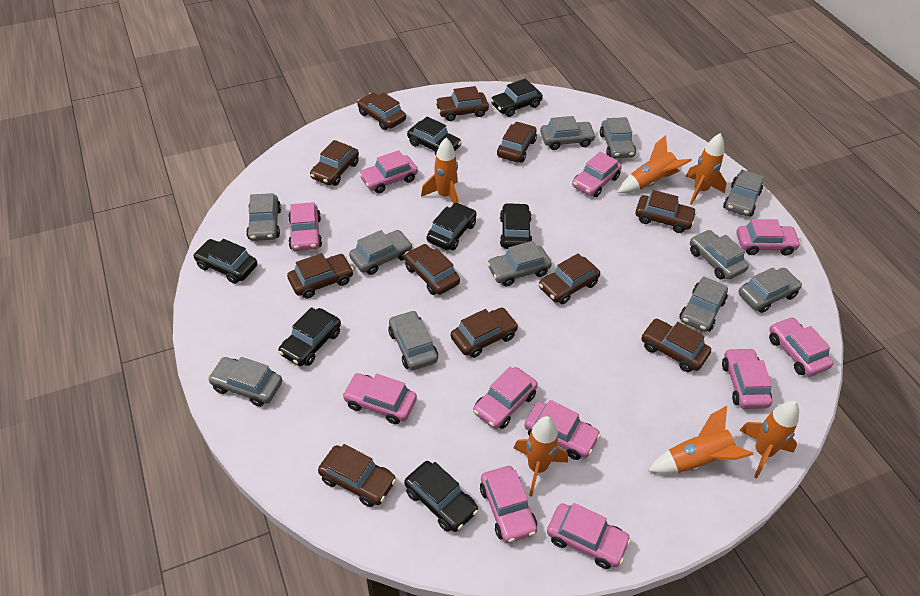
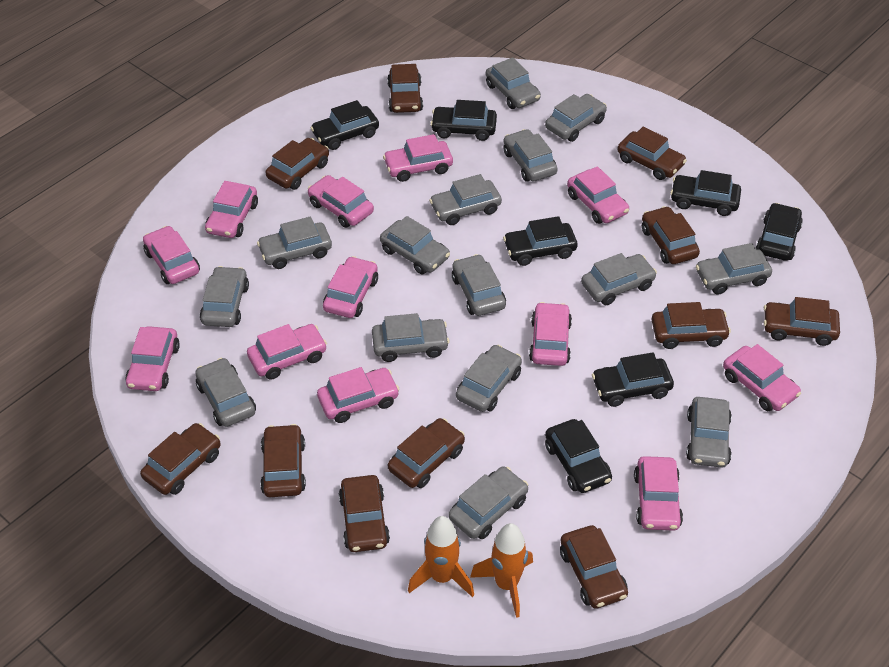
grey car: 11 -> 15
orange rocket: 6 -> 2
pink car: 11 -> 12

